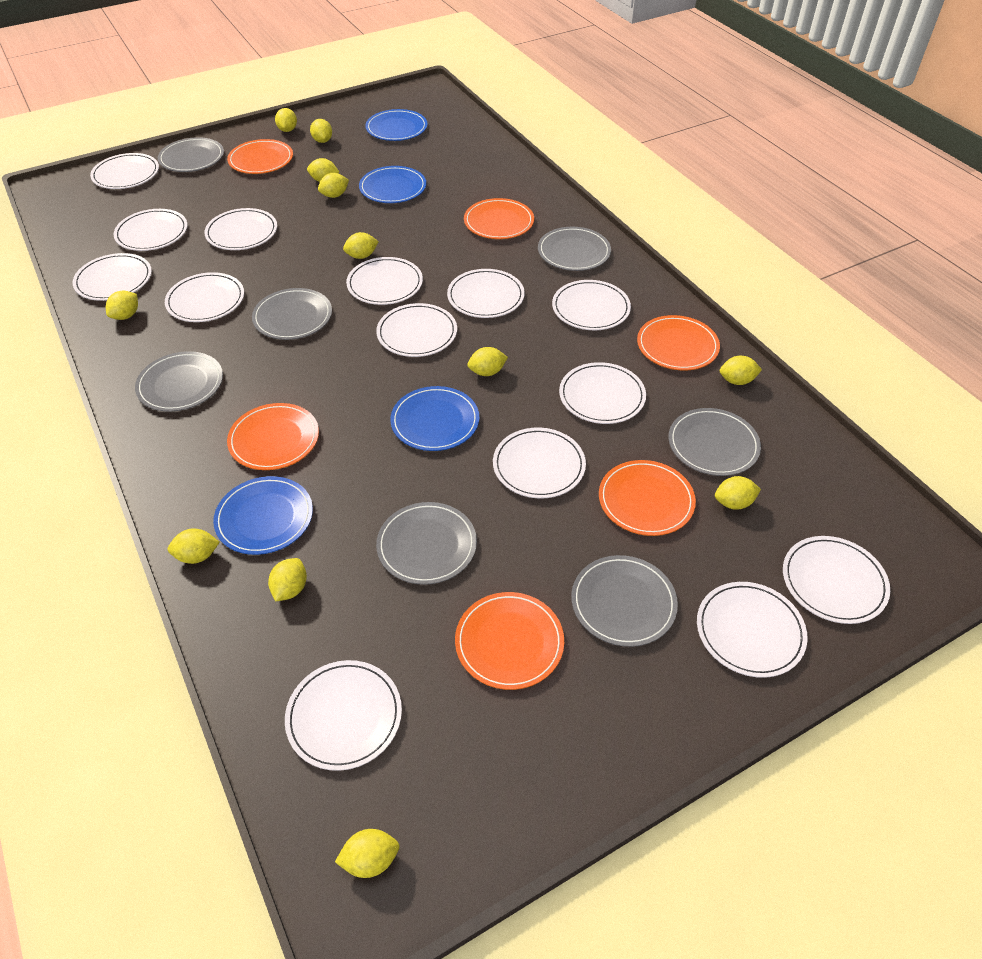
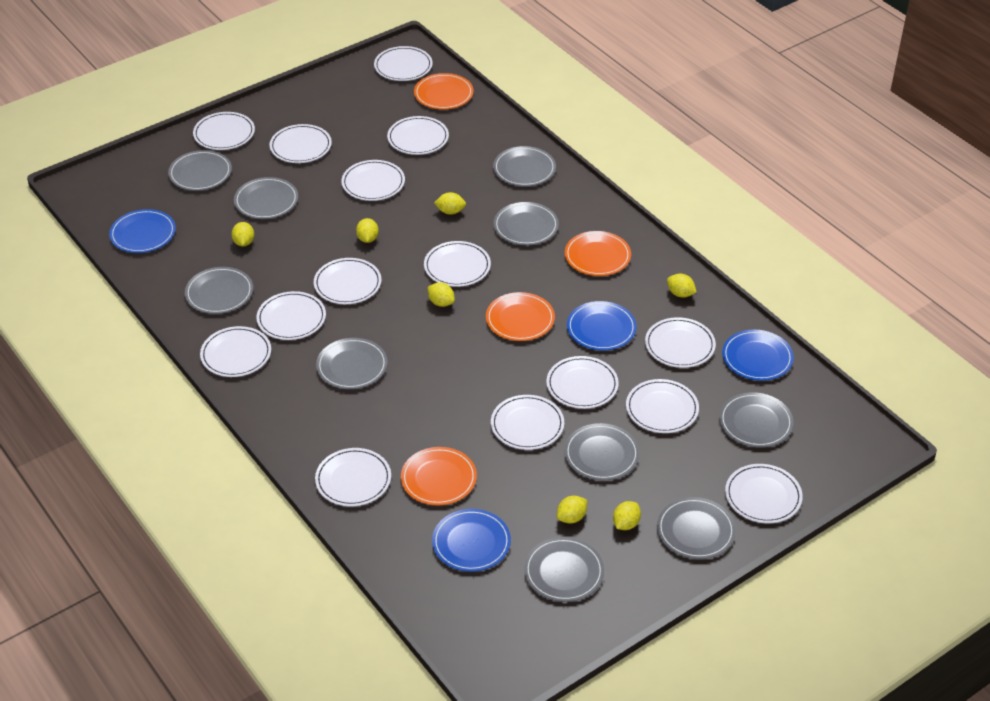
grey plate: 7 -> 10
orange plate: 6 -> 4
white plate: 14 -> 15
yellow lemon: 12 -> 7

